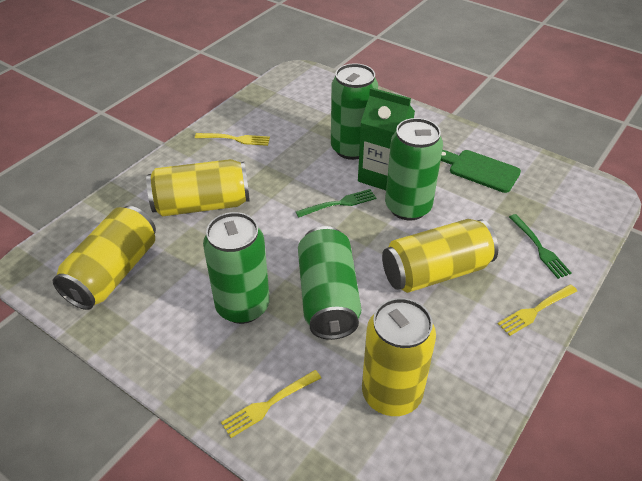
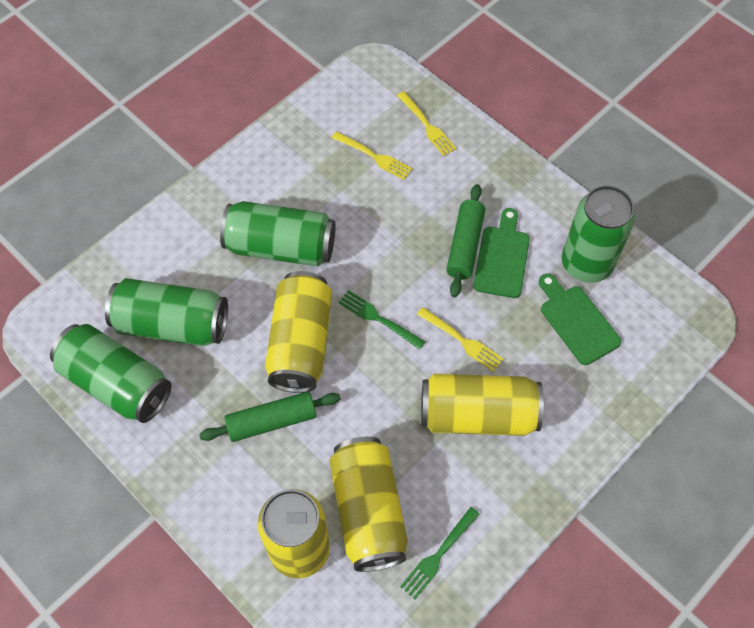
green carton: 1 -> 0
green cutting board: 1 -> 2
green rolling pin: 0 -> 2

